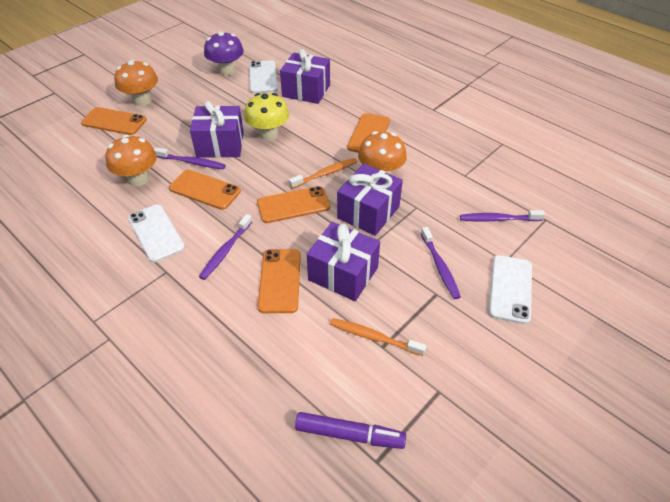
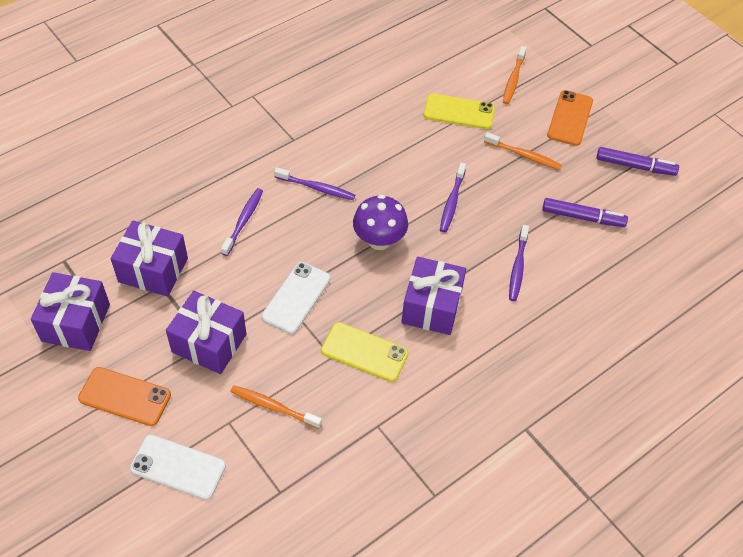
orange mushroom: 3 -> 0
orange phone: 5 -> 2
orange toothbrush: 2 -> 3
purple marker: 1 -> 2
white phone: 3 -> 2
yellow mushroom: 1 -> 0
yellow phone: 0 -> 2

